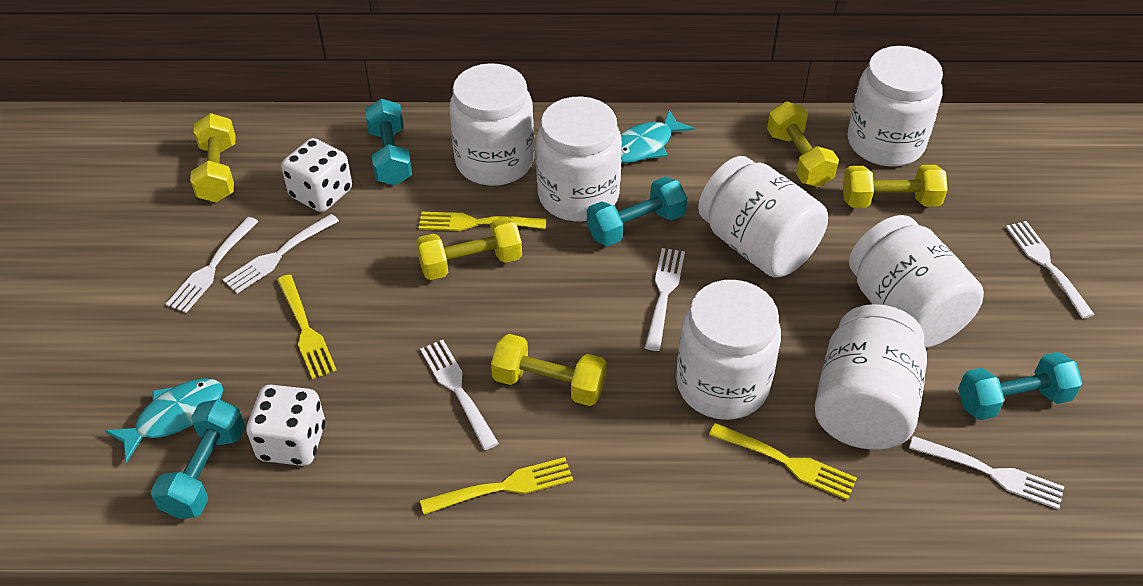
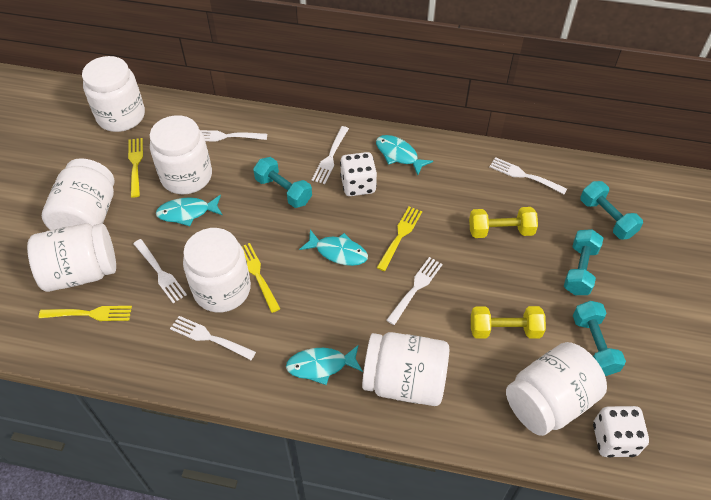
turquoise fish: 2 -> 4
yellow dumbbell: 5 -> 2

